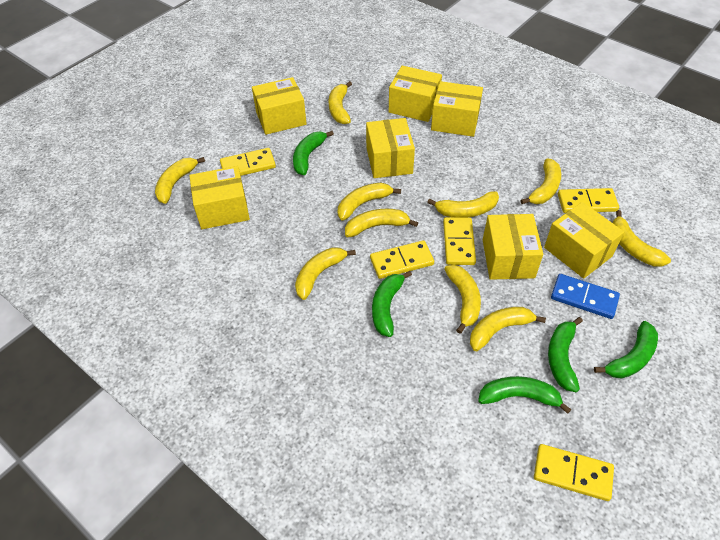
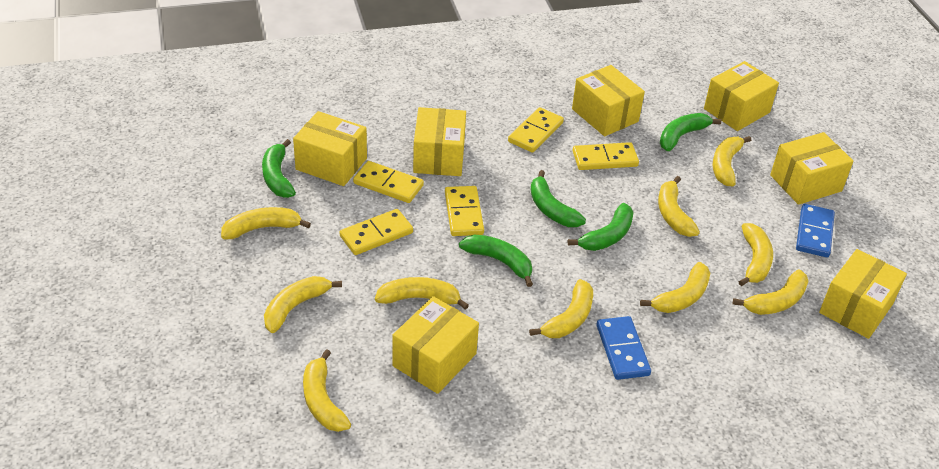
blue domino: 1 -> 2

